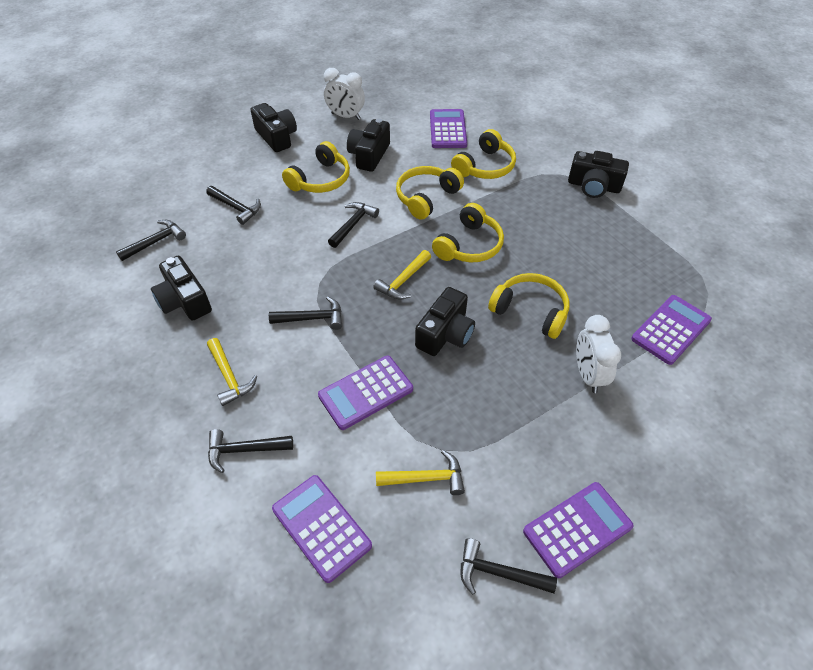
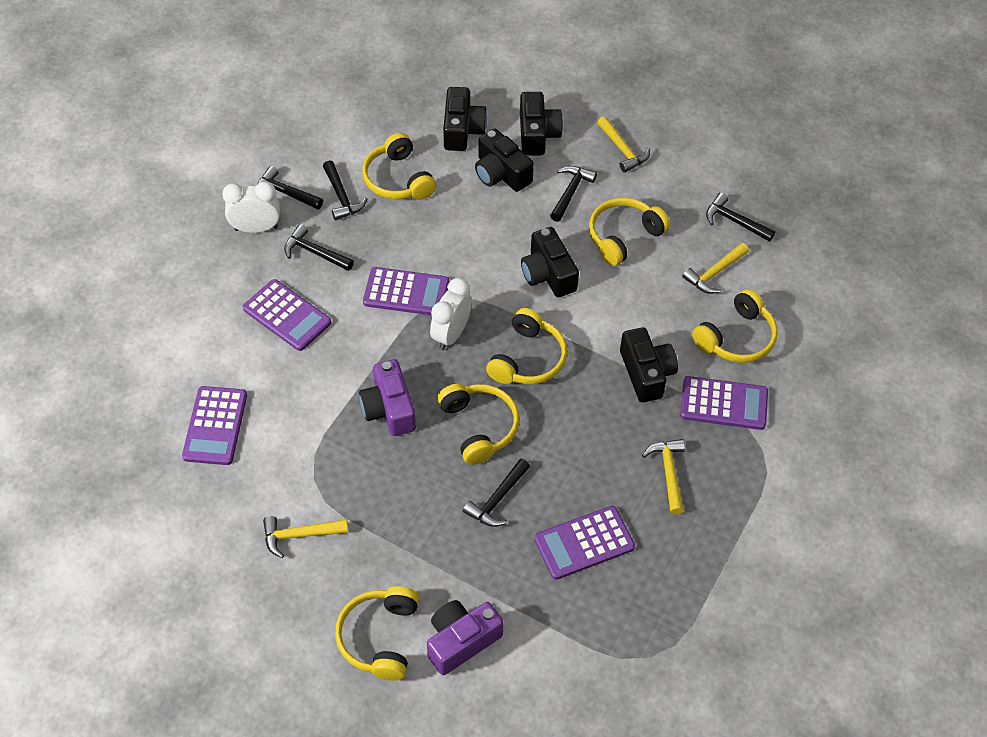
purple camera: 0 -> 2
yellow hammer: 3 -> 4
yellow headphones: 5 -> 6

